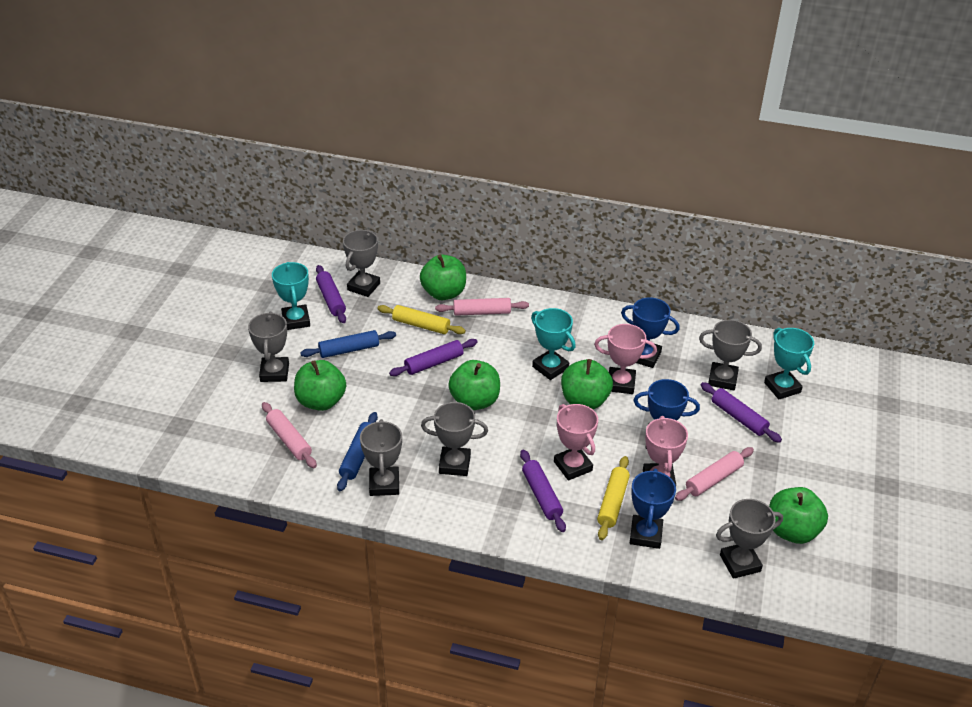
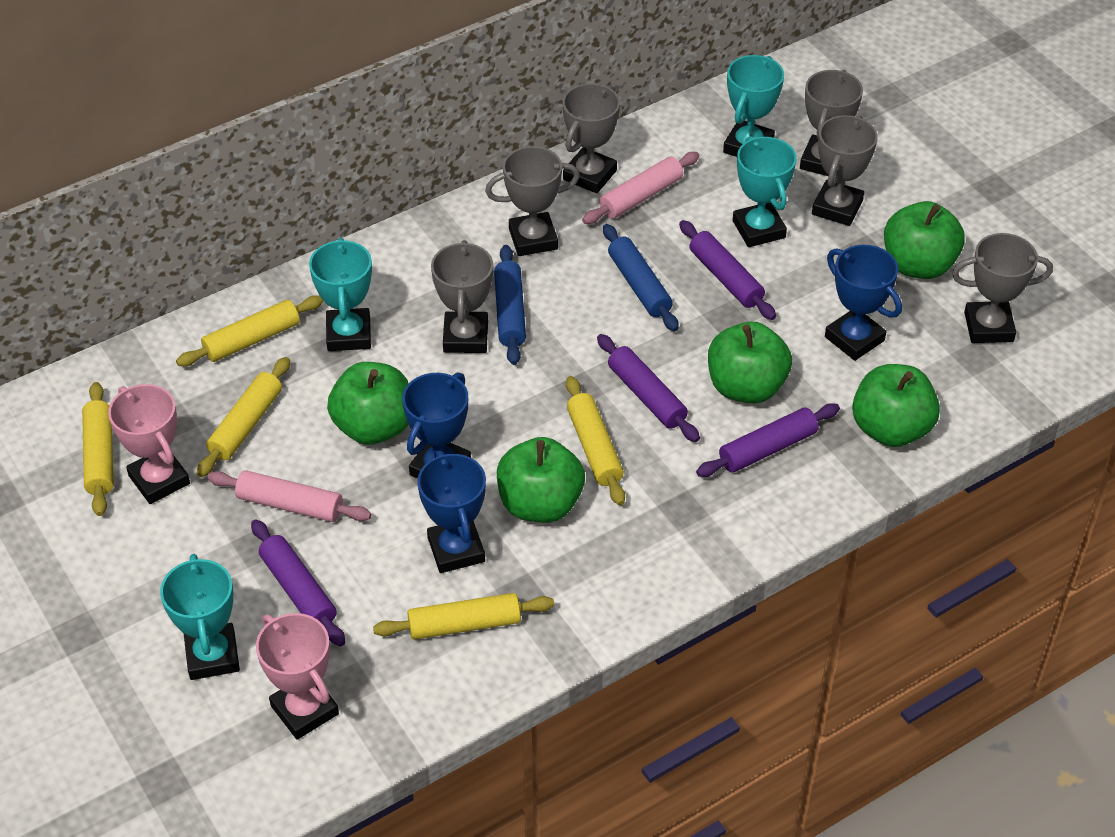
pink rolling pin: 3 -> 2
pink trophy: 3 -> 2
turquoise trophy: 3 -> 4
yellow rolling pin: 2 -> 5

